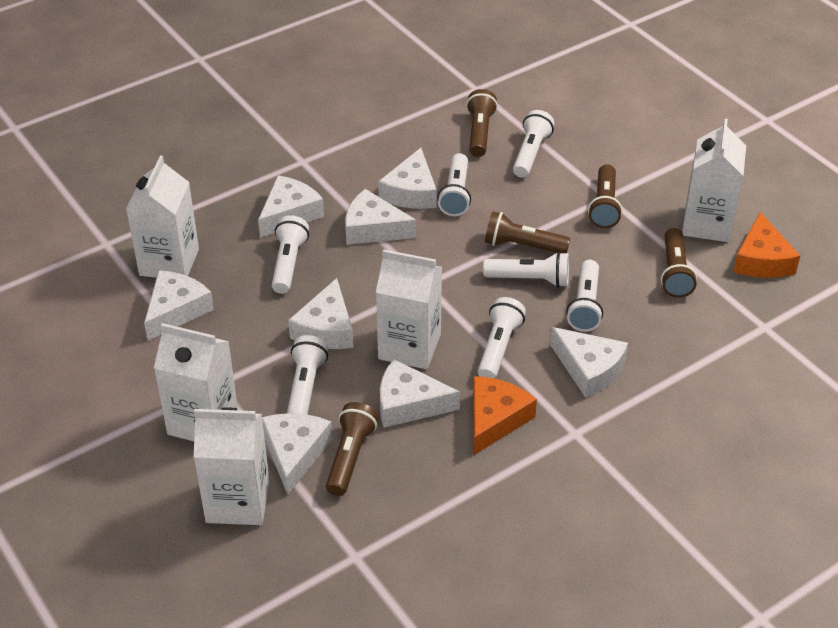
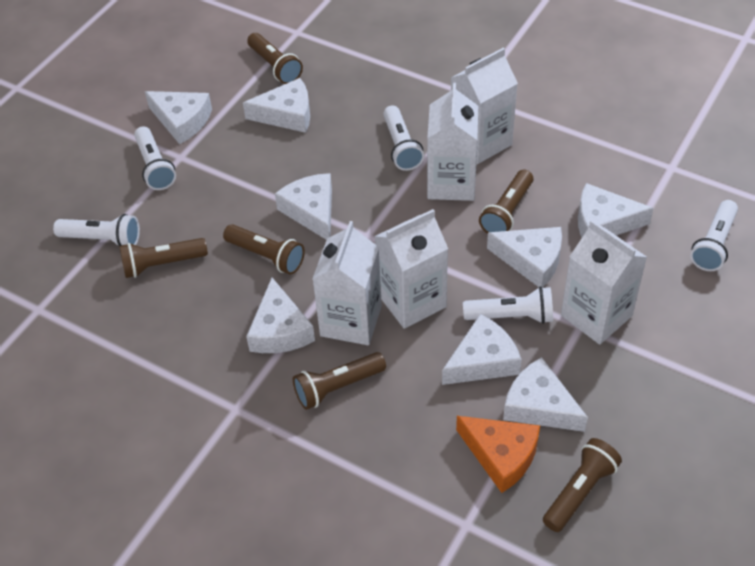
brown flashlight: 5 -> 6
orange cheese: 2 -> 1
white flashlight: 7 -> 5

